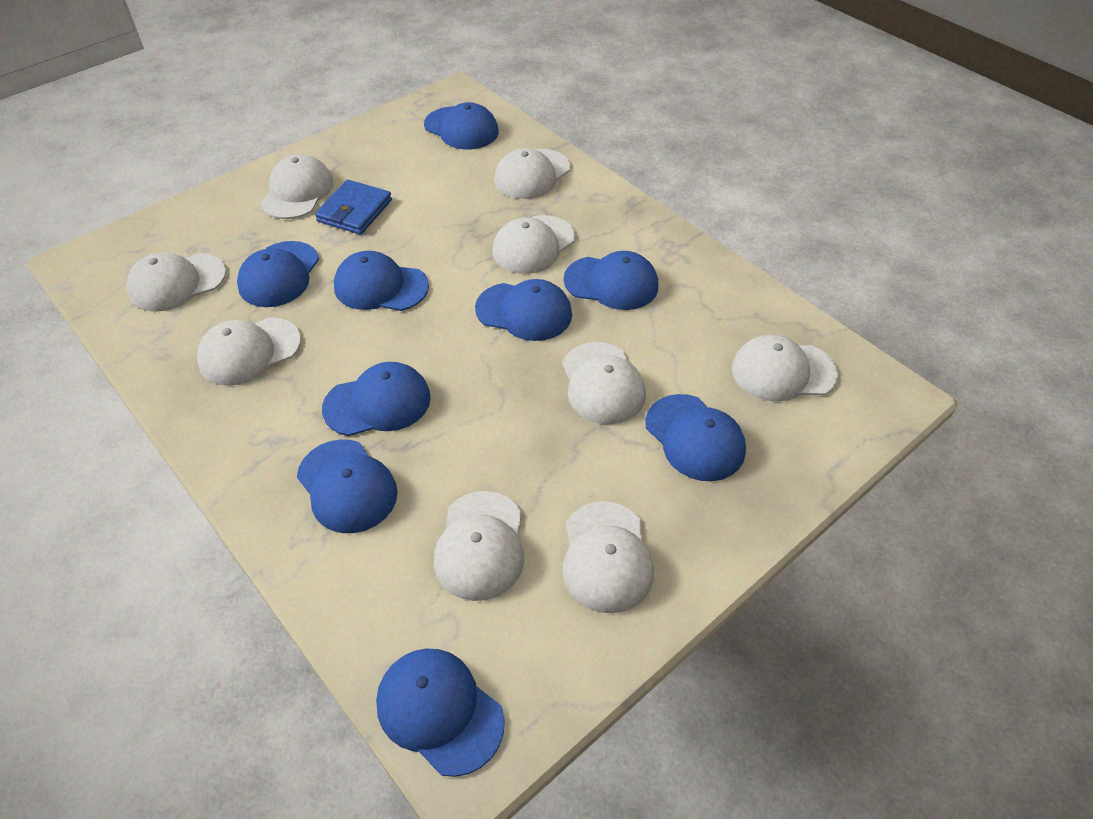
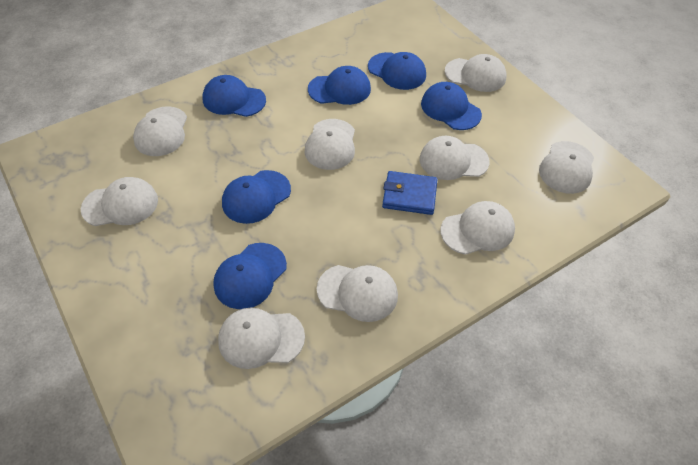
blue cap: 9 -> 6

